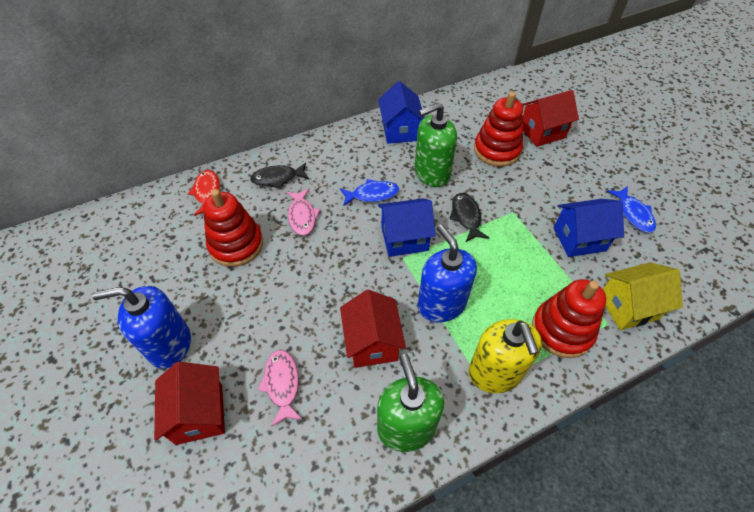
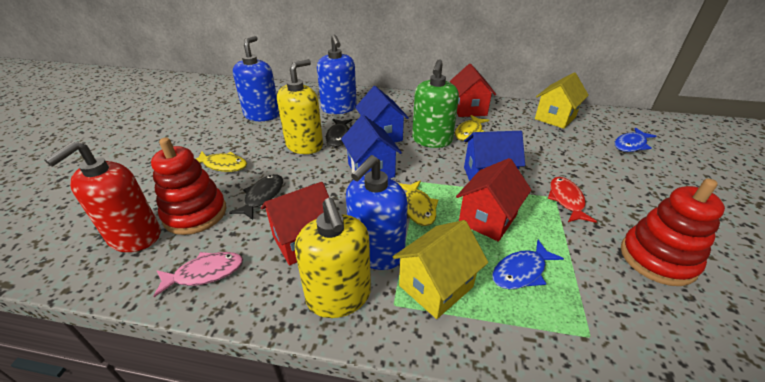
blue soap dispenser: 2 -> 3
green soap dispenser: 2 -> 1
pink fish: 2 -> 1
red soap dispenser: 0 -> 1
red stacking toy: 3 -> 2
yellow fish: 0 -> 3
yellow house: 1 -> 2
yellow soap dispenser: 1 -> 2

